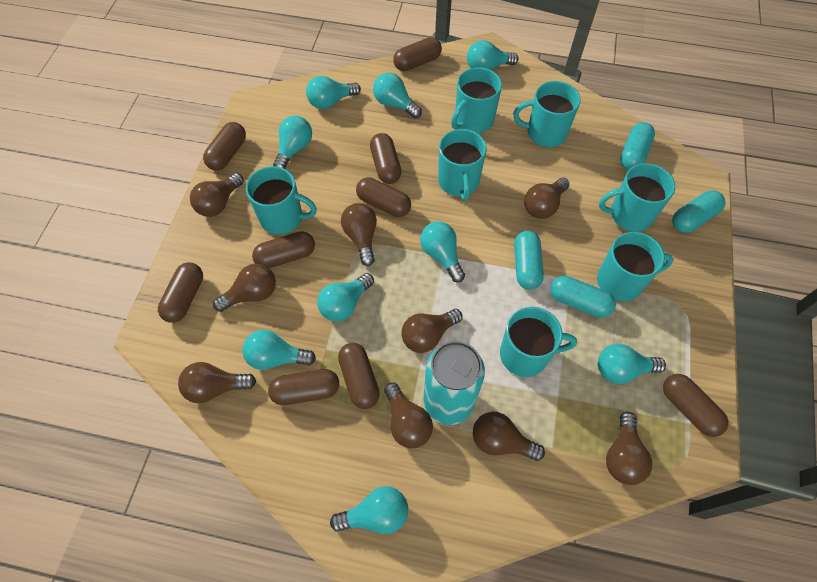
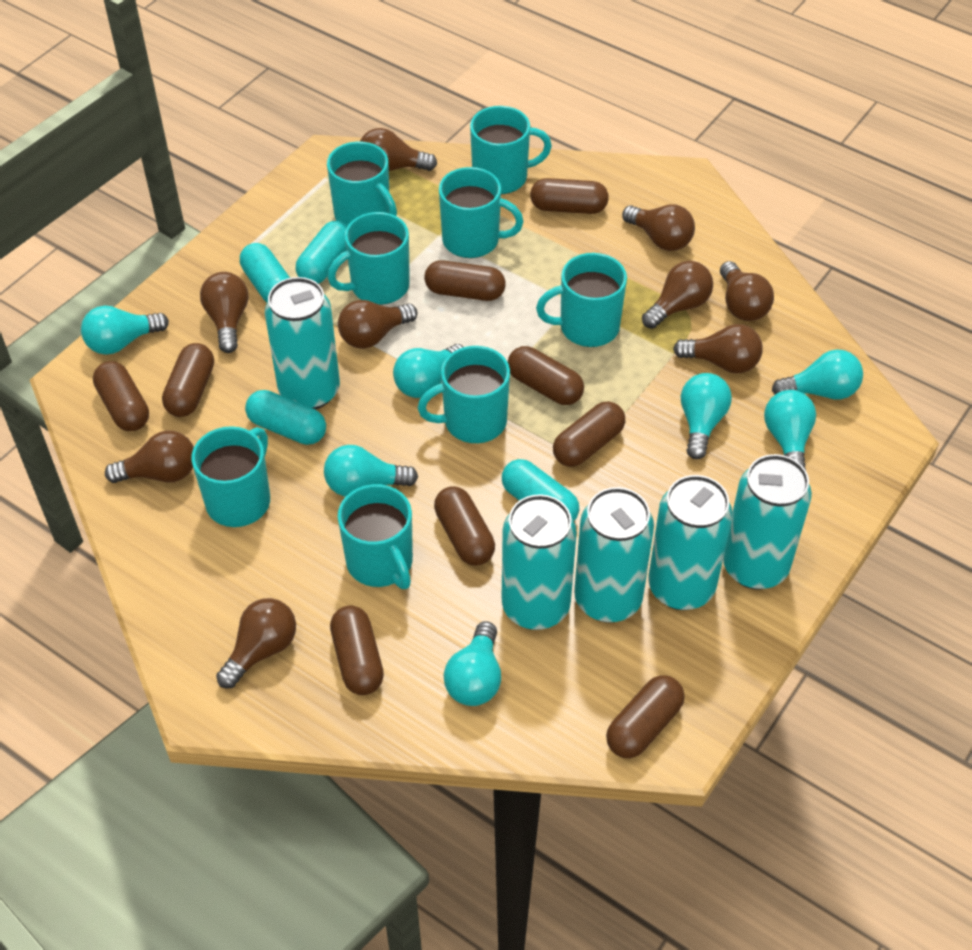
turquoise can: 1 -> 5
turquoise light bulb: 9 -> 7
turquoise mug: 7 -> 8

